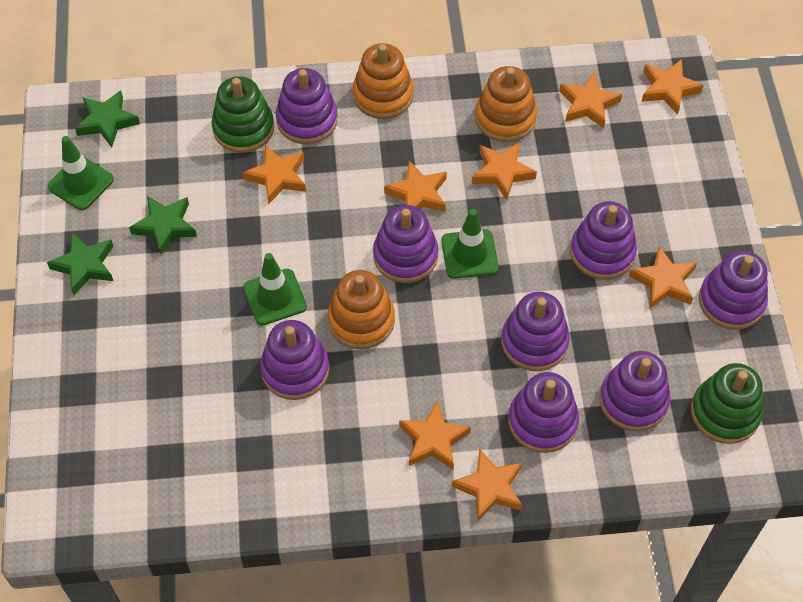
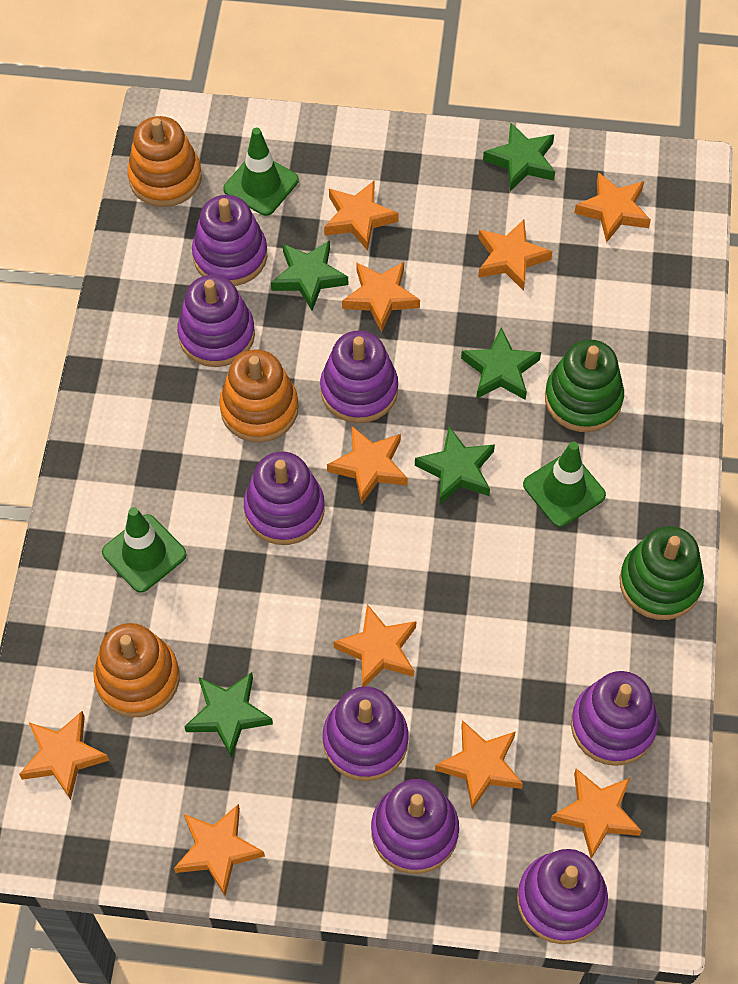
green star: 3 -> 5
orange star: 8 -> 10

